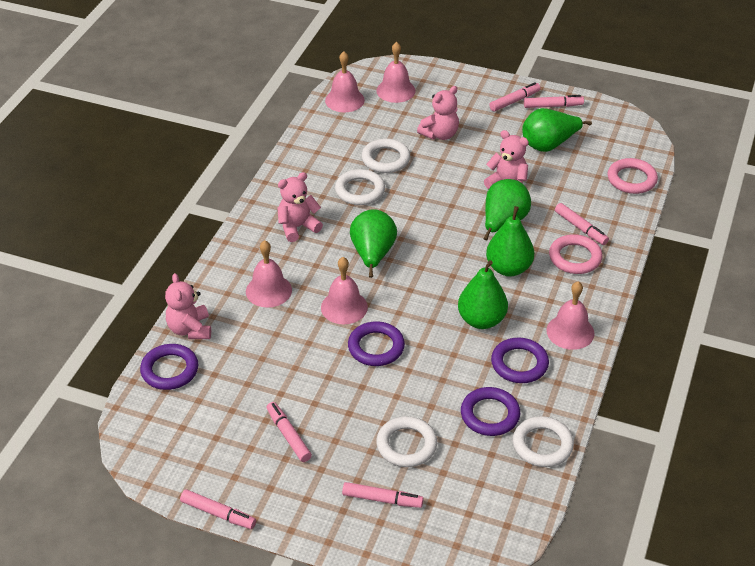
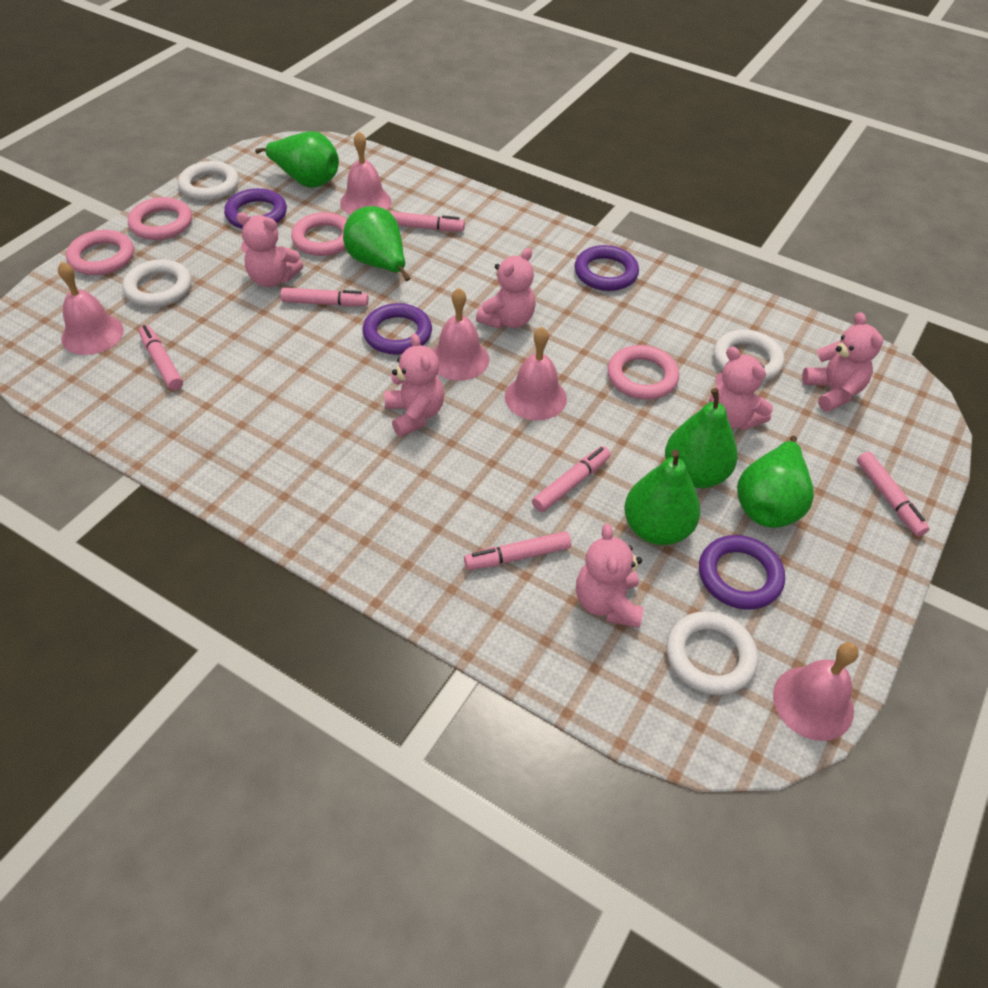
pink ring: 2 -> 4
pink teddy bear: 4 -> 6

